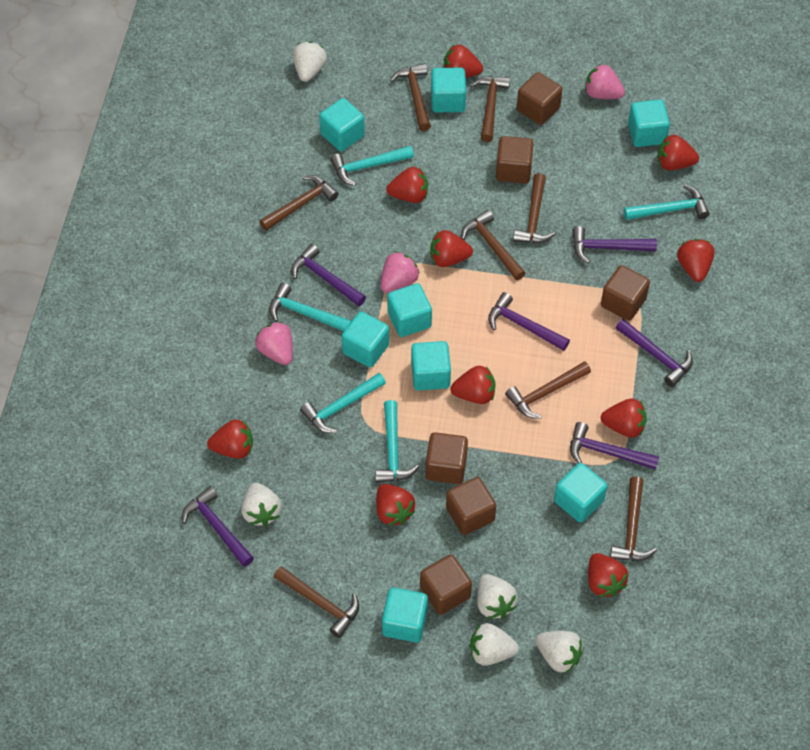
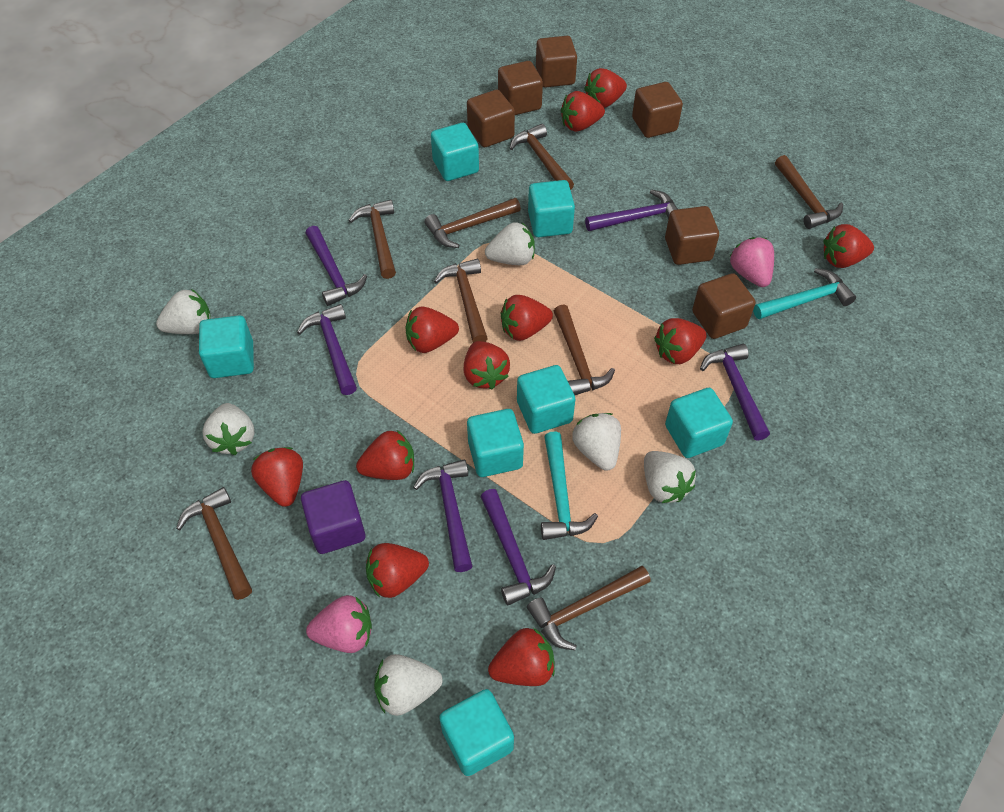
pink strawberry: 3 -> 2
purple cube: 0 -> 1
red strawberry: 10 -> 11
turquoise cube: 8 -> 7
turquoise hammer: 5 -> 2
white strawberry: 5 -> 6

